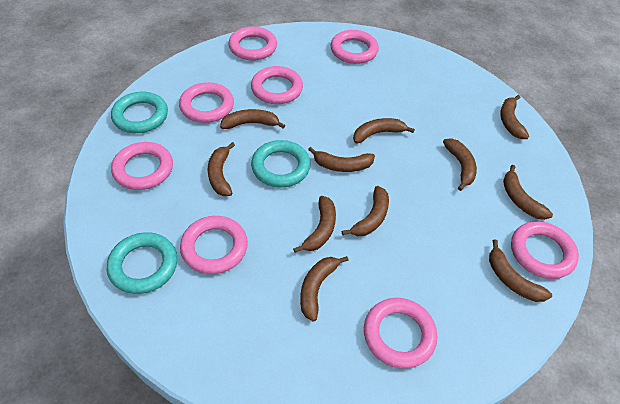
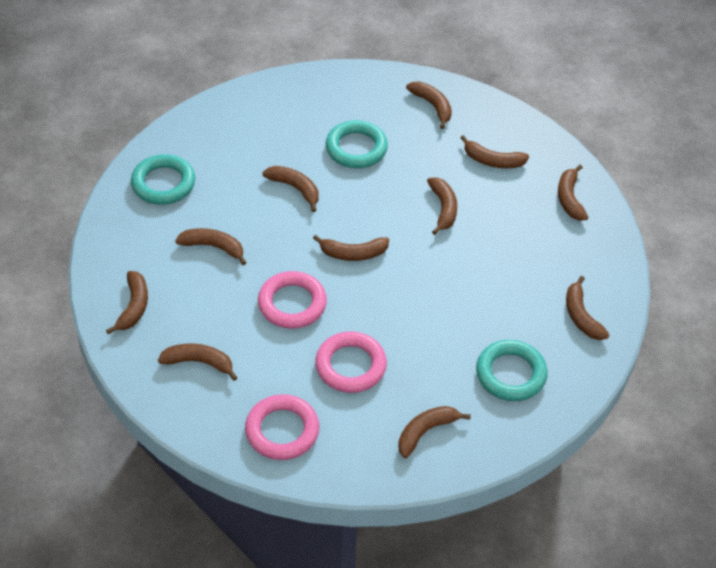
pink ring: 8 -> 3

